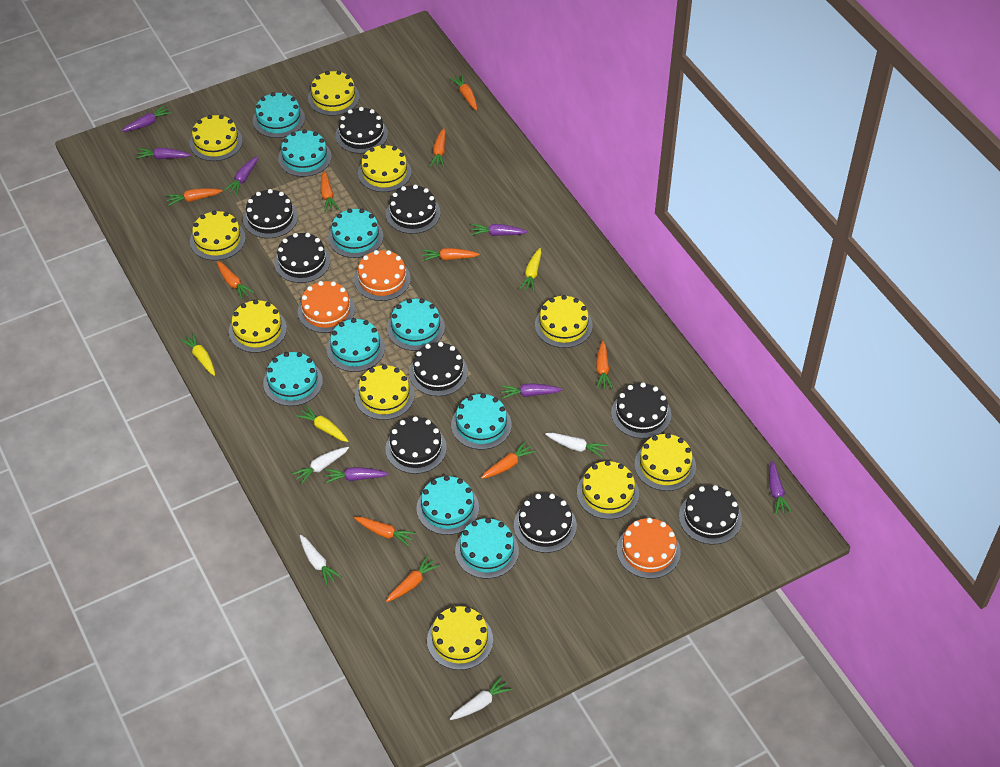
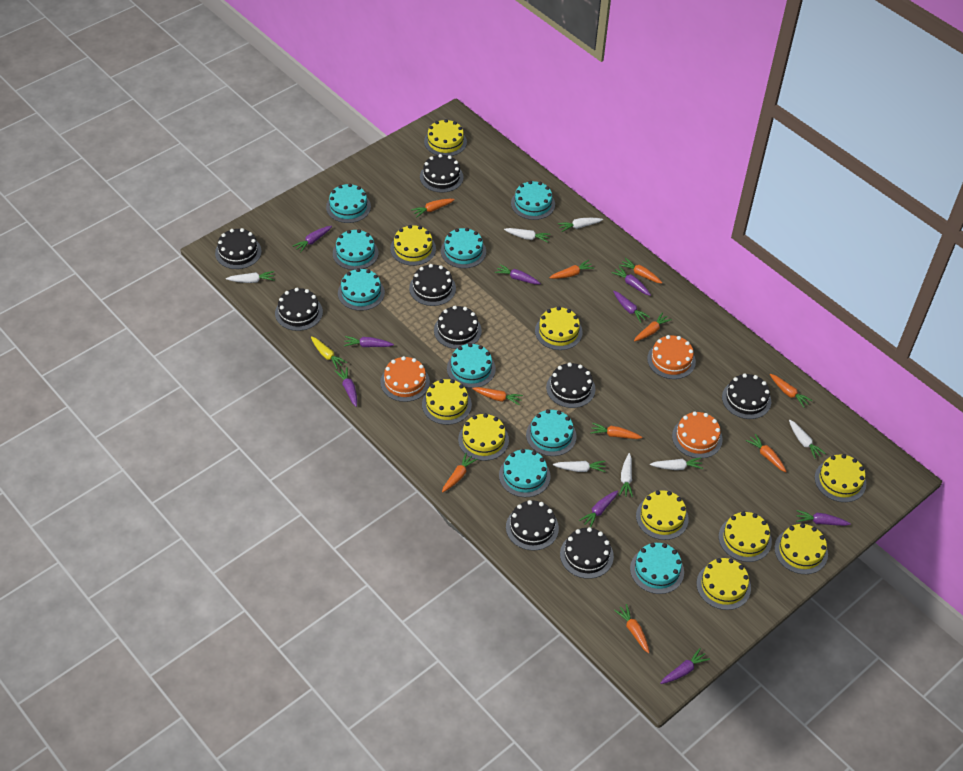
purple carrot: 7 -> 9
white carrot: 4 -> 7
yellow carrot: 3 -> 1

